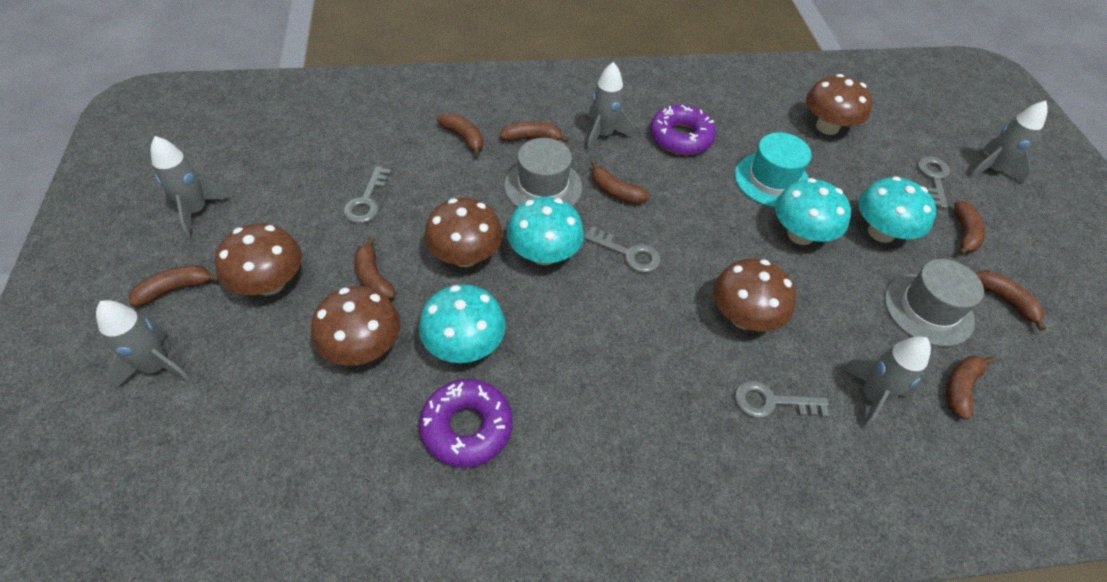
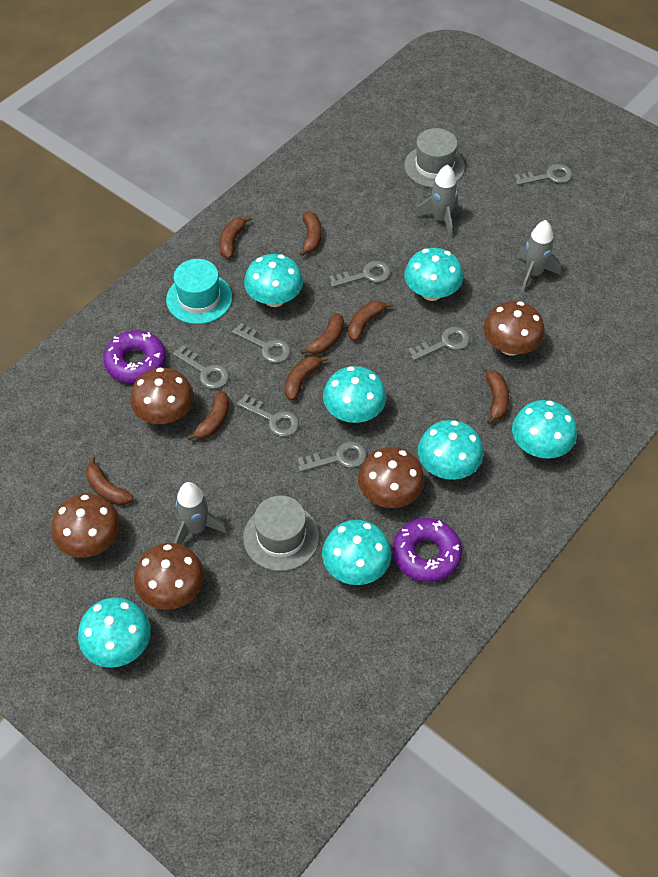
grey key: 4 -> 7
grey rocket: 5 -> 3
turquoise mushroom: 4 -> 7

